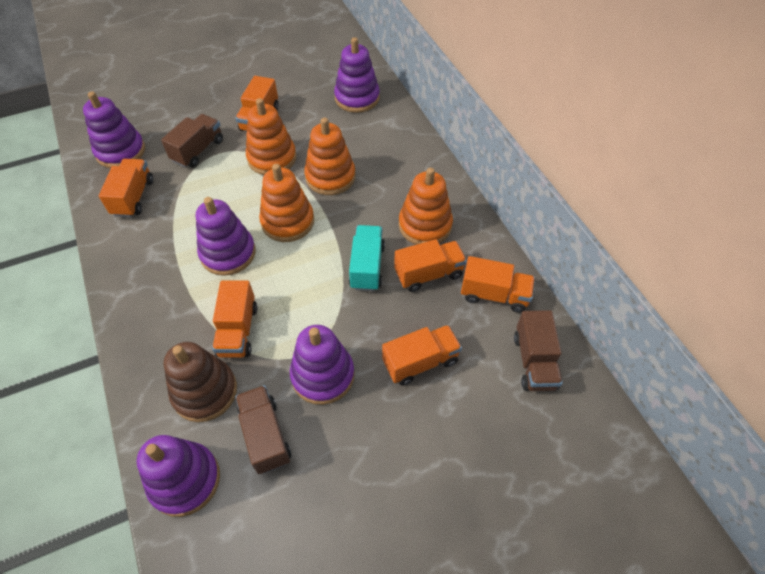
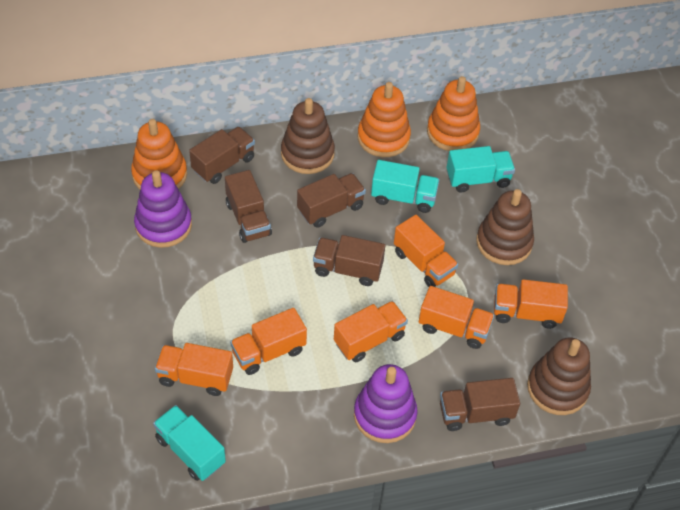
brown stacking toy: 1 -> 3
brown truck: 3 -> 5
orange stacking toy: 4 -> 3
purple stacking toy: 5 -> 2
turquoise truck: 1 -> 3

